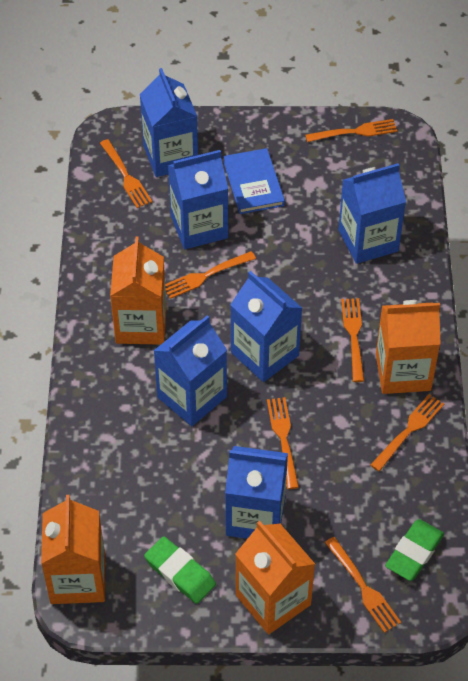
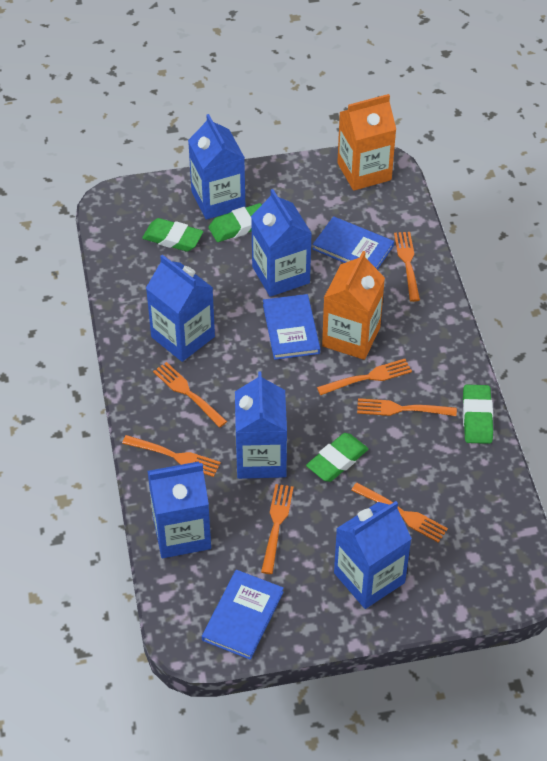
blue book: 1 -> 3
green eraser: 2 -> 4
orange carton: 4 -> 2

